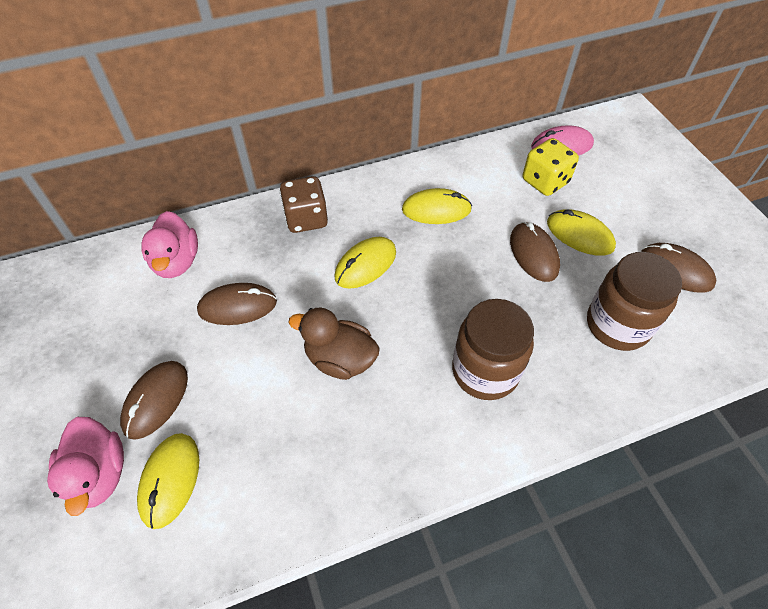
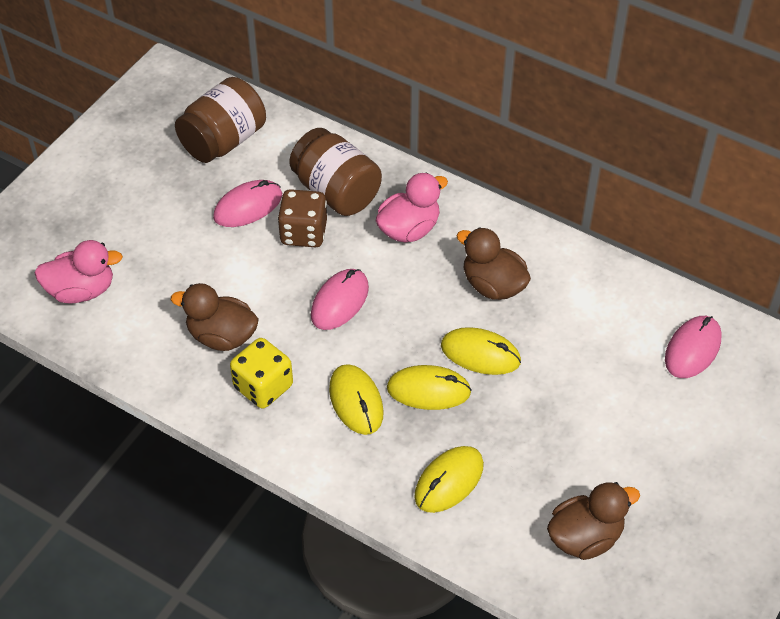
brown duck: 1 -> 3
brown mouse: 4 -> 0
pink mouse: 1 -> 3

